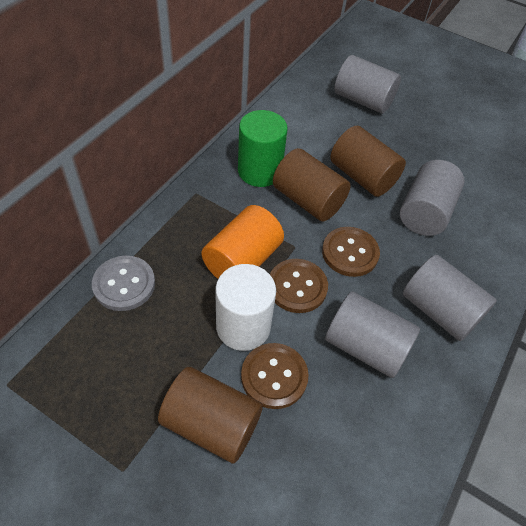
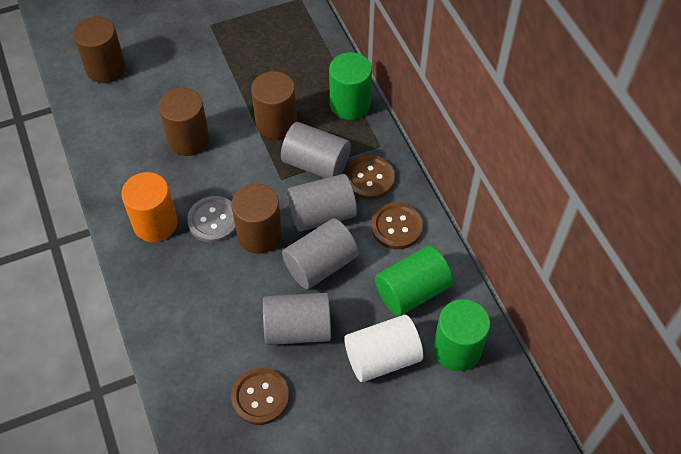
brown cylinder: 3 -> 4
green cylinder: 1 -> 3

